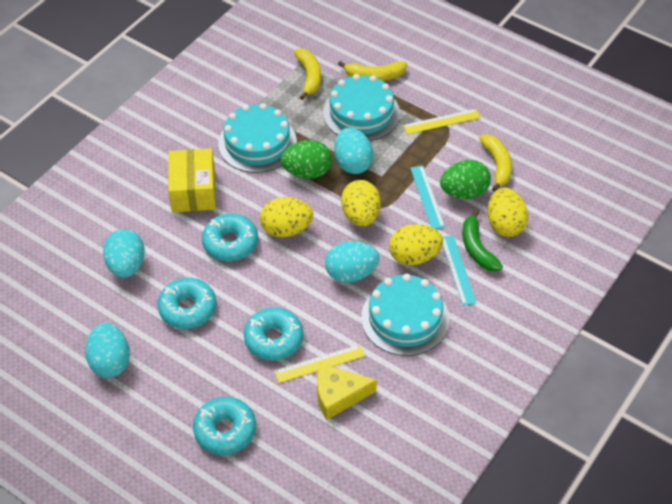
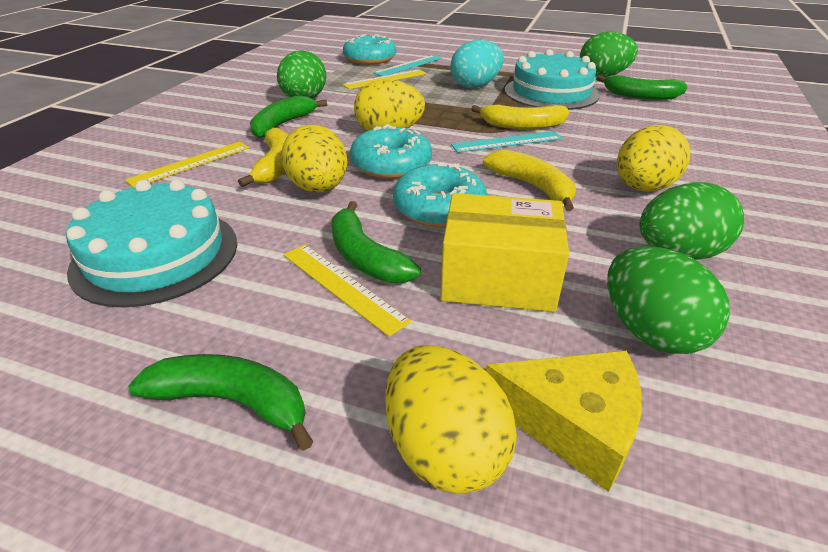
green banana: 1 -> 4
green egg: 2 -> 4
turquoise cake: 3 -> 2
turquoise donut: 4 -> 3
turquoise egg: 4 -> 1
yellow ruler: 2 -> 3

